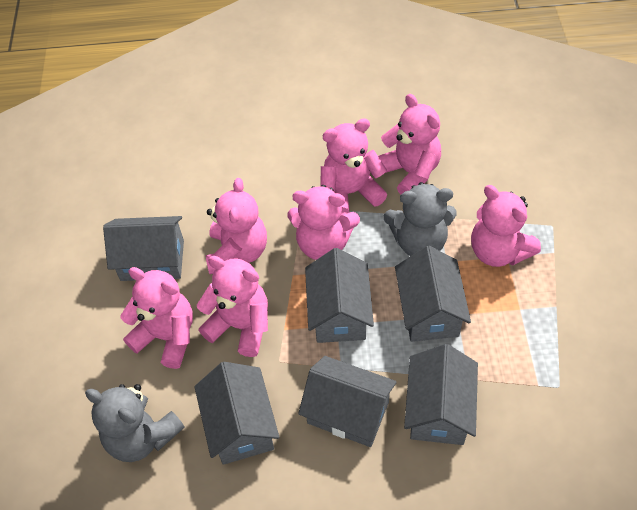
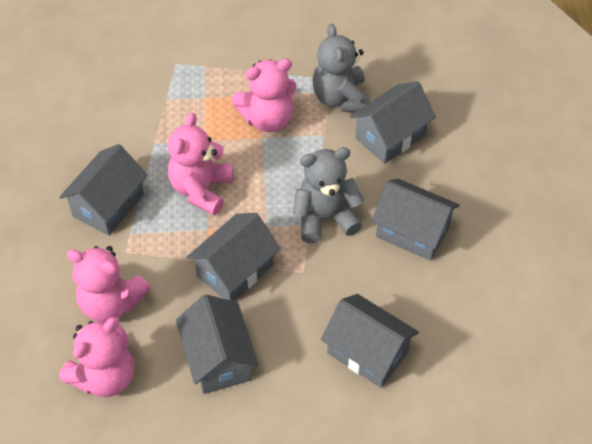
pink teddy bear: 7 -> 4

